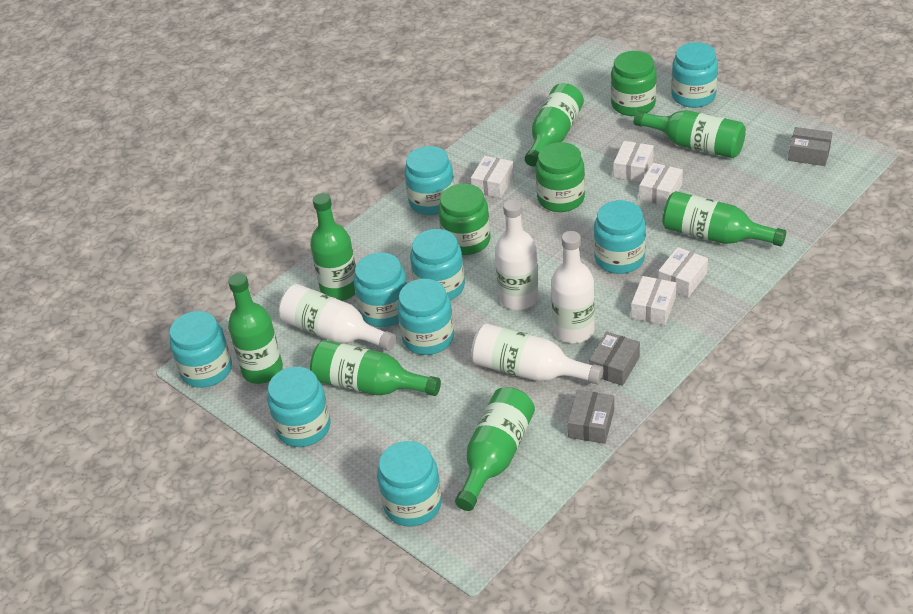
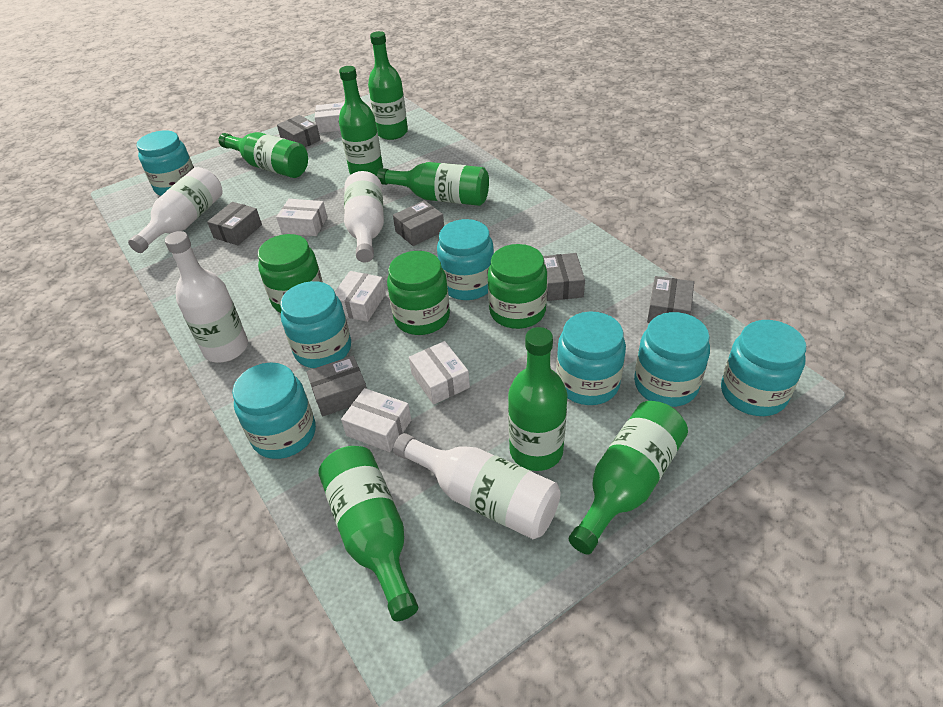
grey box: 3 -> 6
turquoise jar: 9 -> 7

